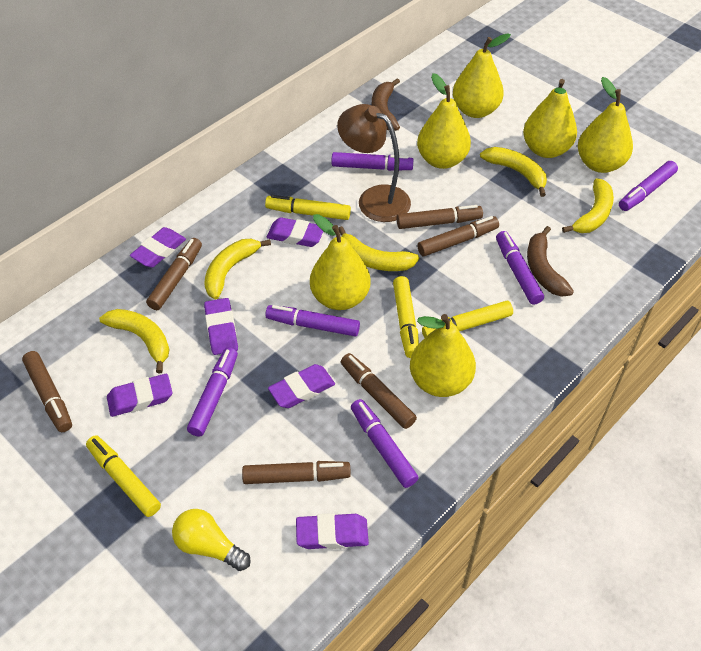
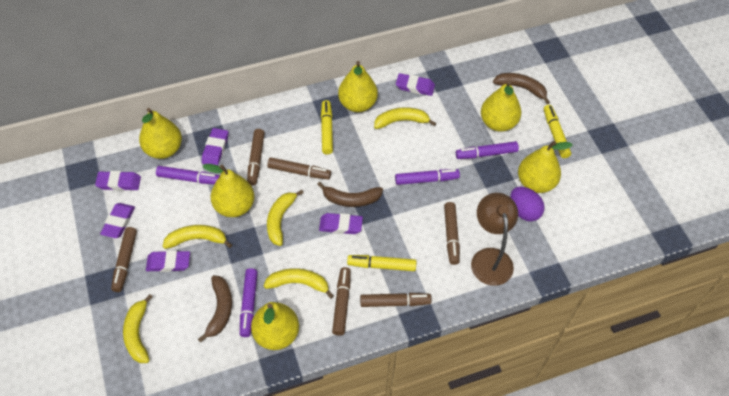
brown banana: 2 -> 3
purple egg: 0 -> 1
purple marker: 6 -> 4
yellow light bulb: 1 -> 0
yellow marker: 4 -> 3

